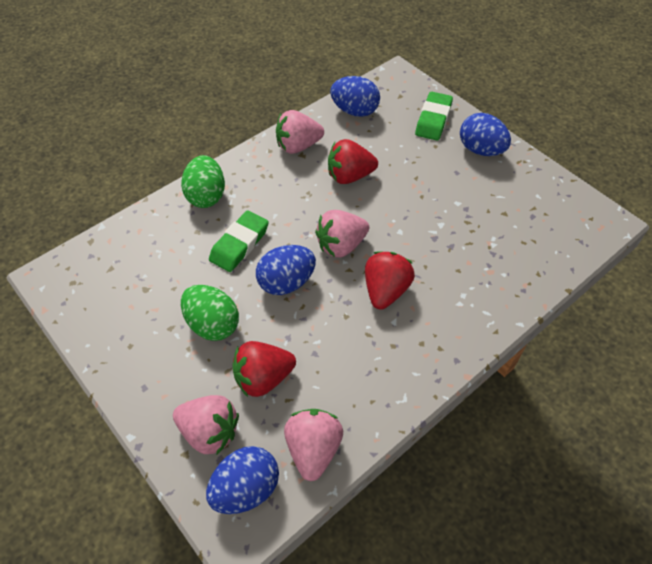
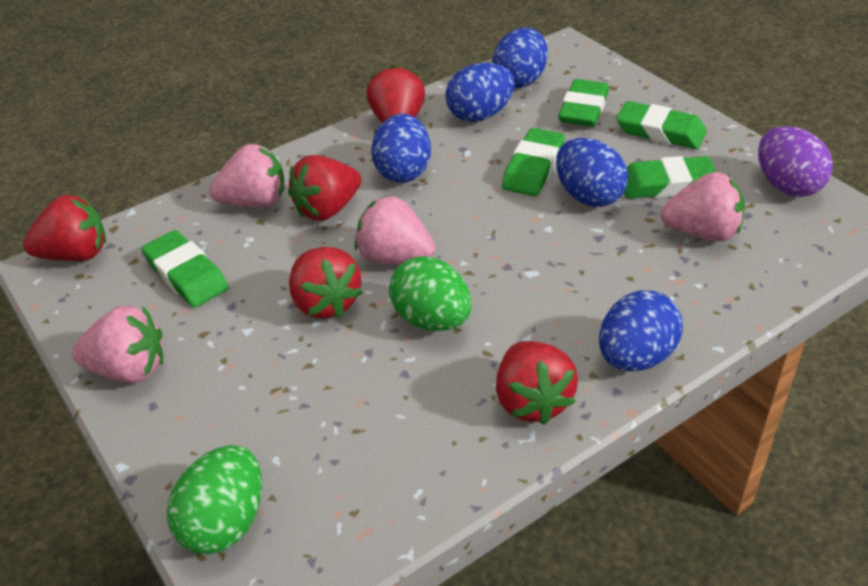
blue egg: 4 -> 5
green eraser: 2 -> 5
purple egg: 0 -> 1
red strawberry: 3 -> 5

